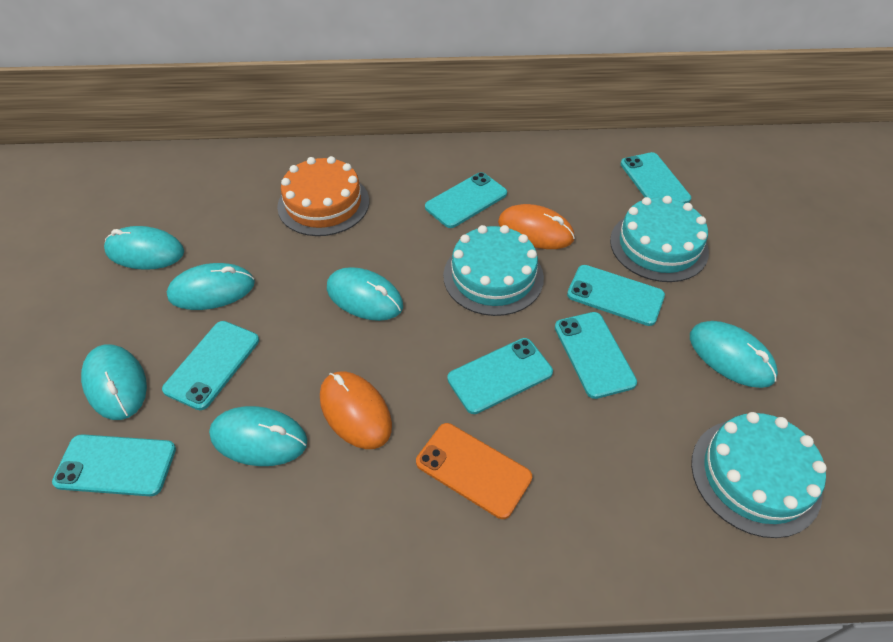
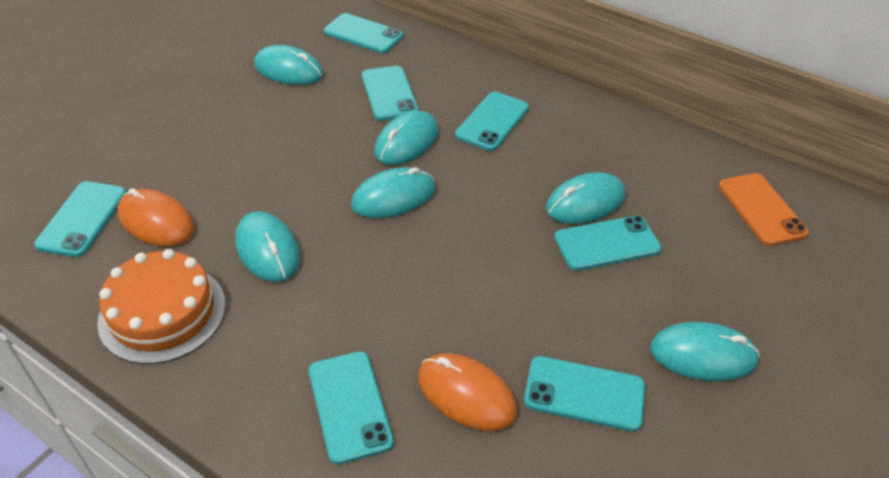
turquoise cake: 3 -> 0

